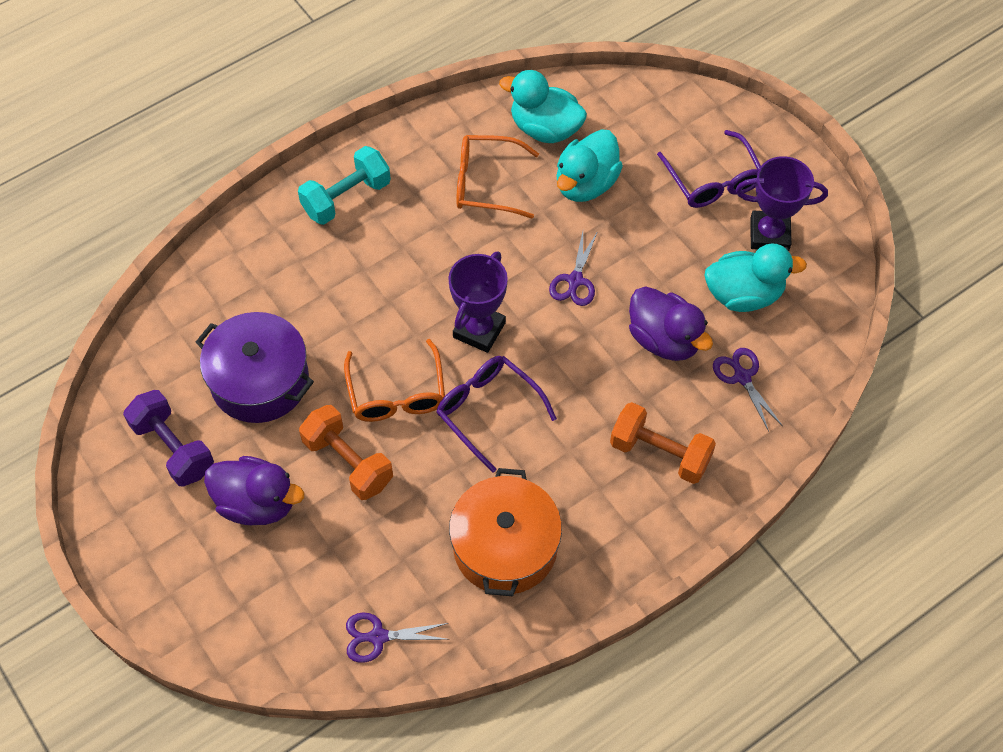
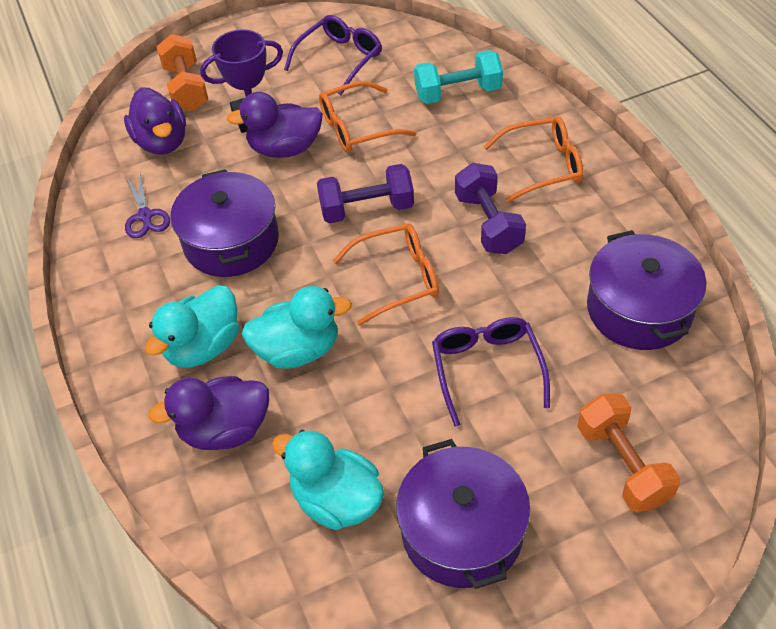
orange glasses: 2 -> 3
orange pot: 1 -> 0
purple duck: 2 -> 3
purple dumbbell: 1 -> 2
purple pot: 1 -> 3
purple scissors: 3 -> 1
purple trophy: 2 -> 1

